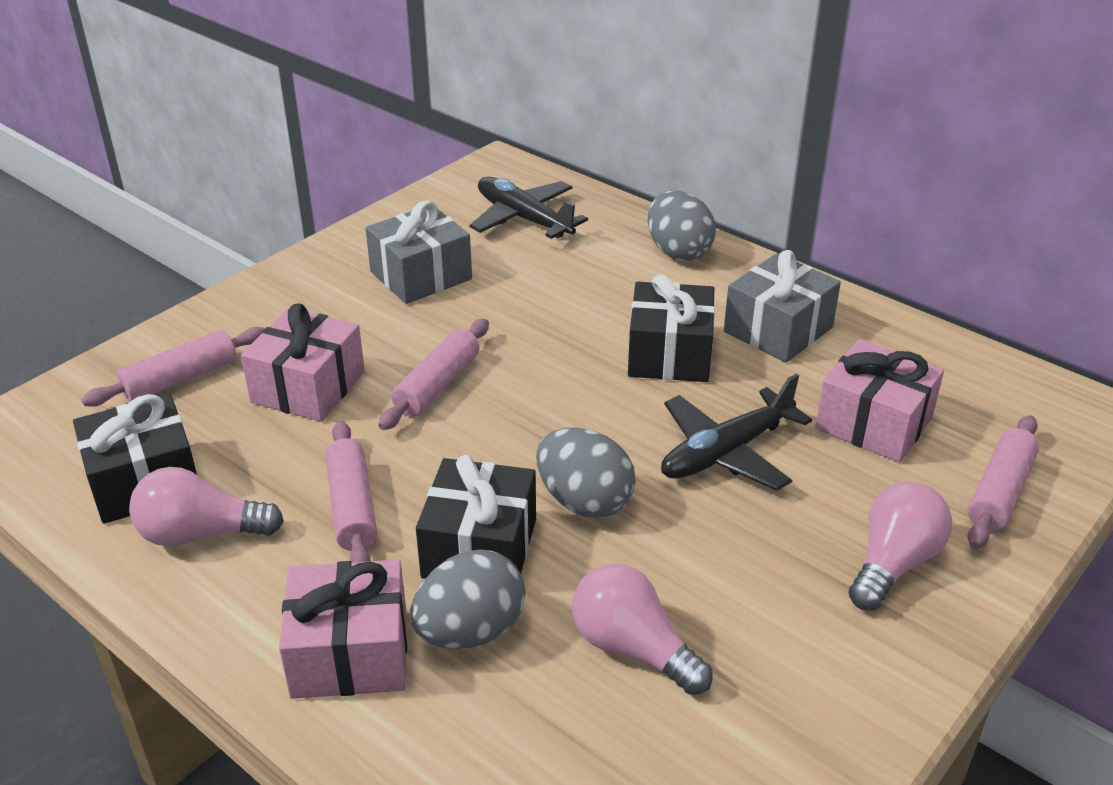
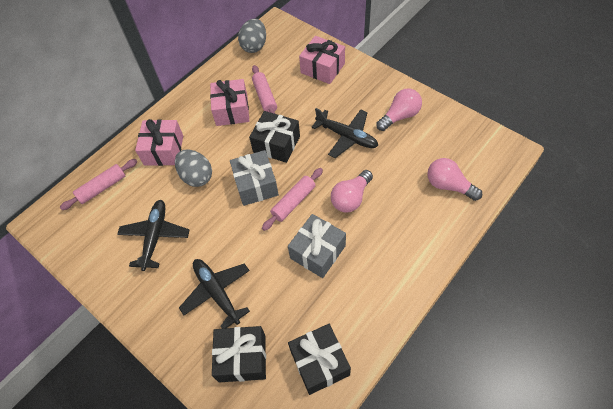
black plane: 2 -> 3
grey egg: 3 -> 2
pink rolling pin: 4 -> 3

